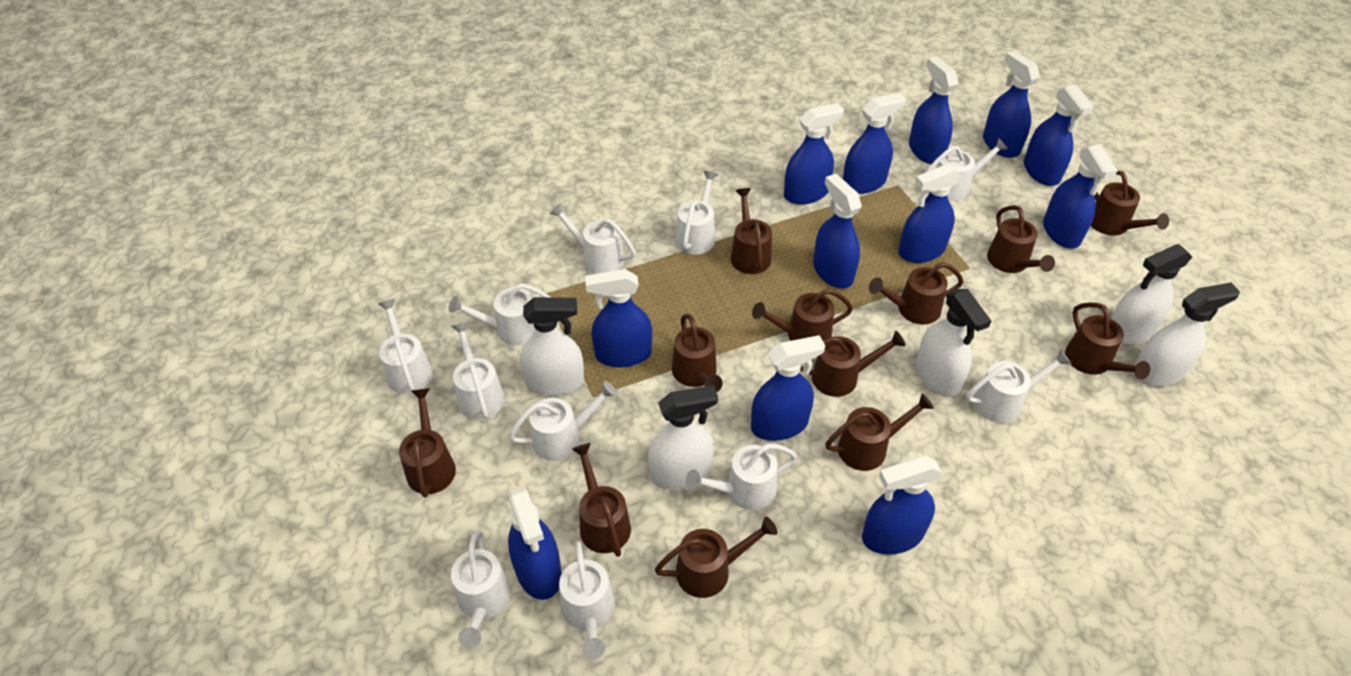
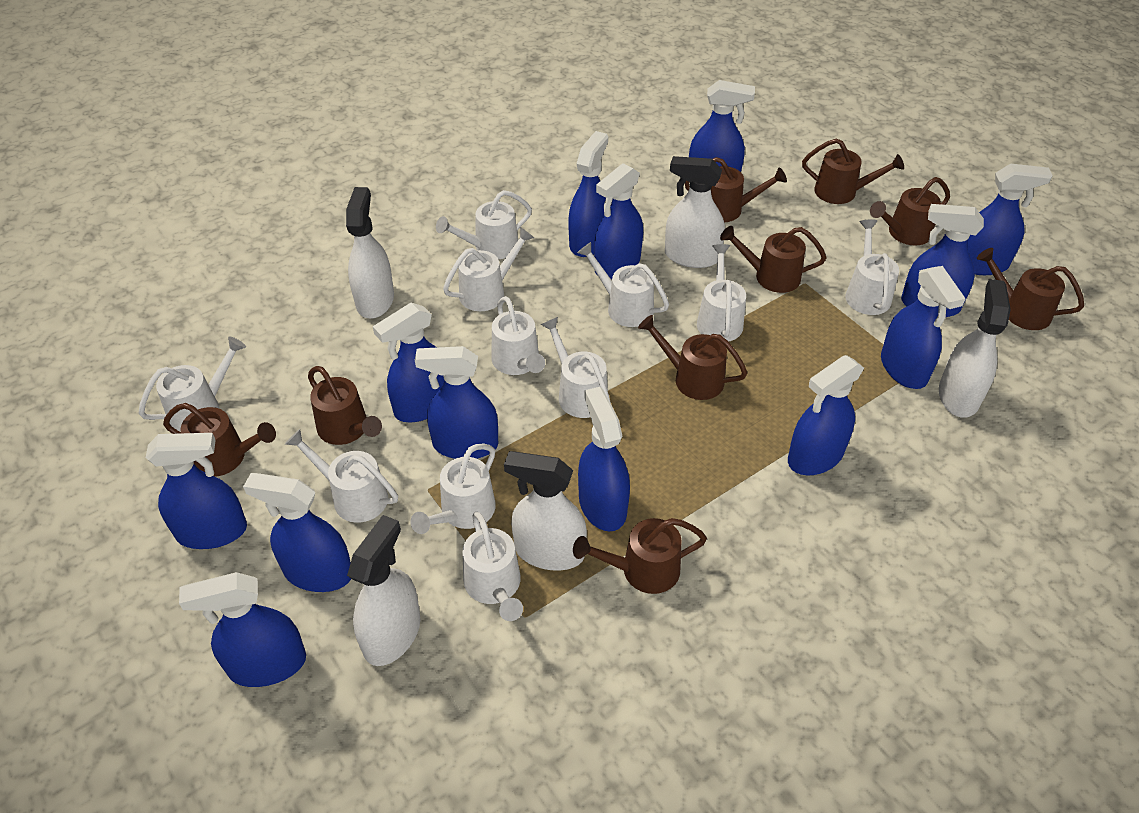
blue spray bottle: 12 -> 13
brown watering can: 12 -> 9

